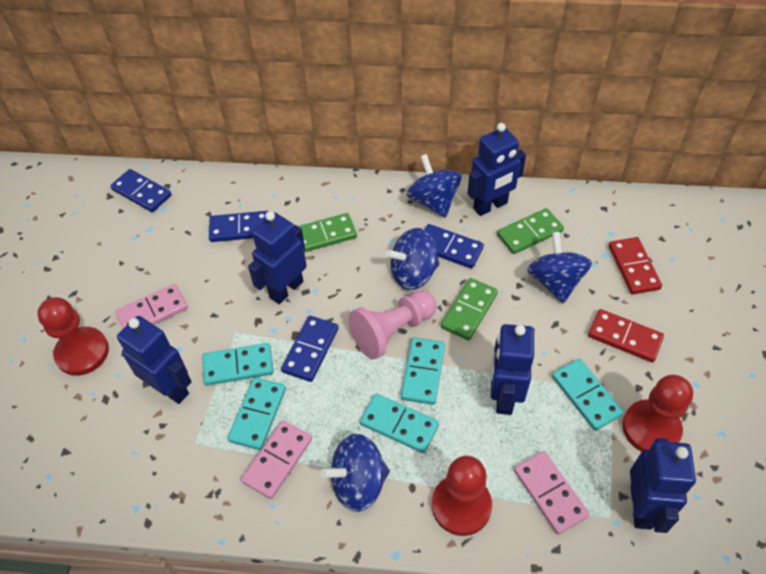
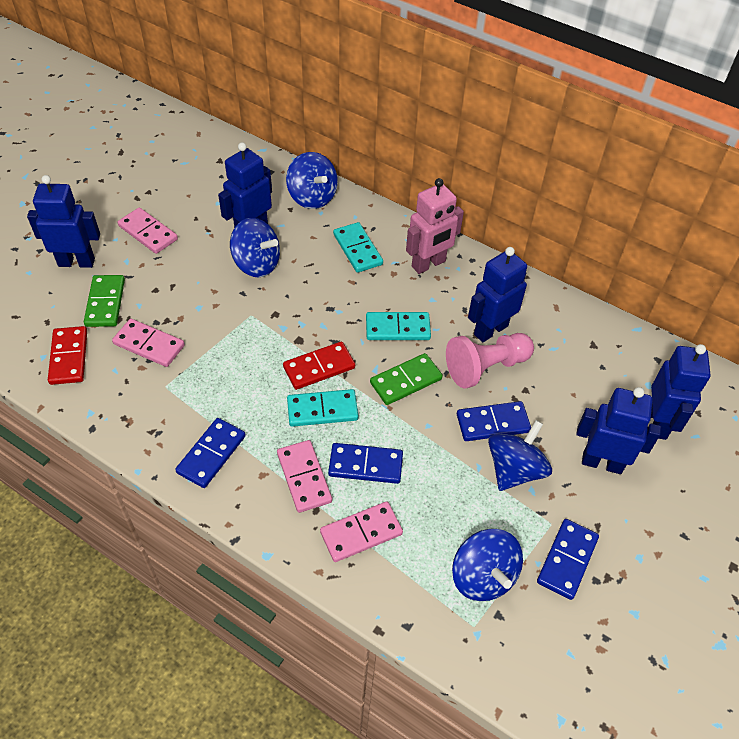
green domino: 3 -> 2
pink domino: 3 -> 4
pink robot: 0 -> 1
red pawn: 3 -> 0
turquoise domino: 5 -> 3

